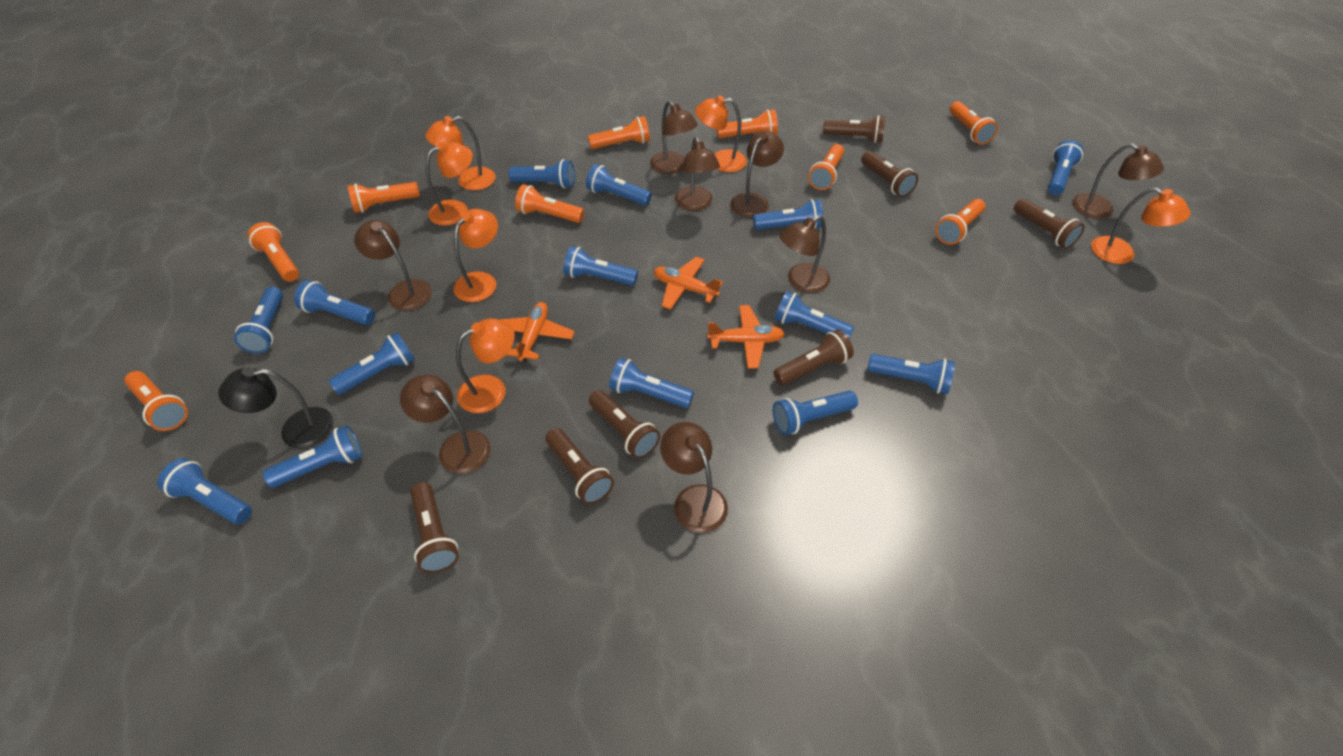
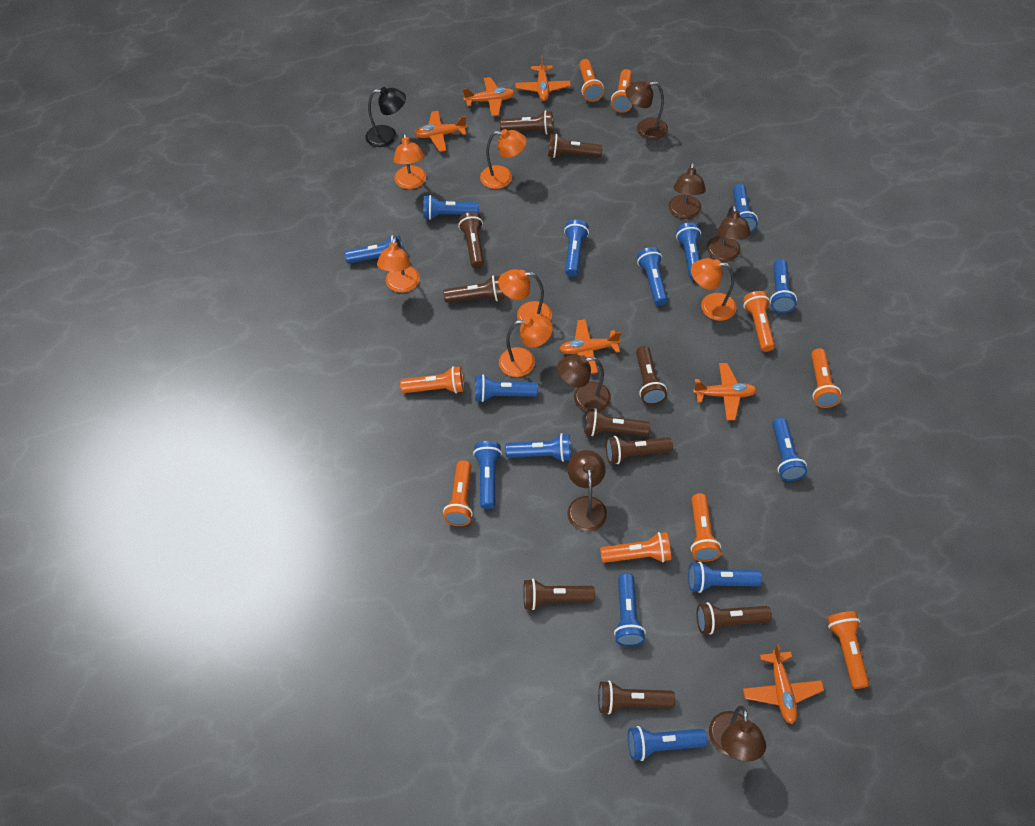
brown flashlight: 7 -> 10
brown lamp: 8 -> 6
orange plane: 3 -> 6

